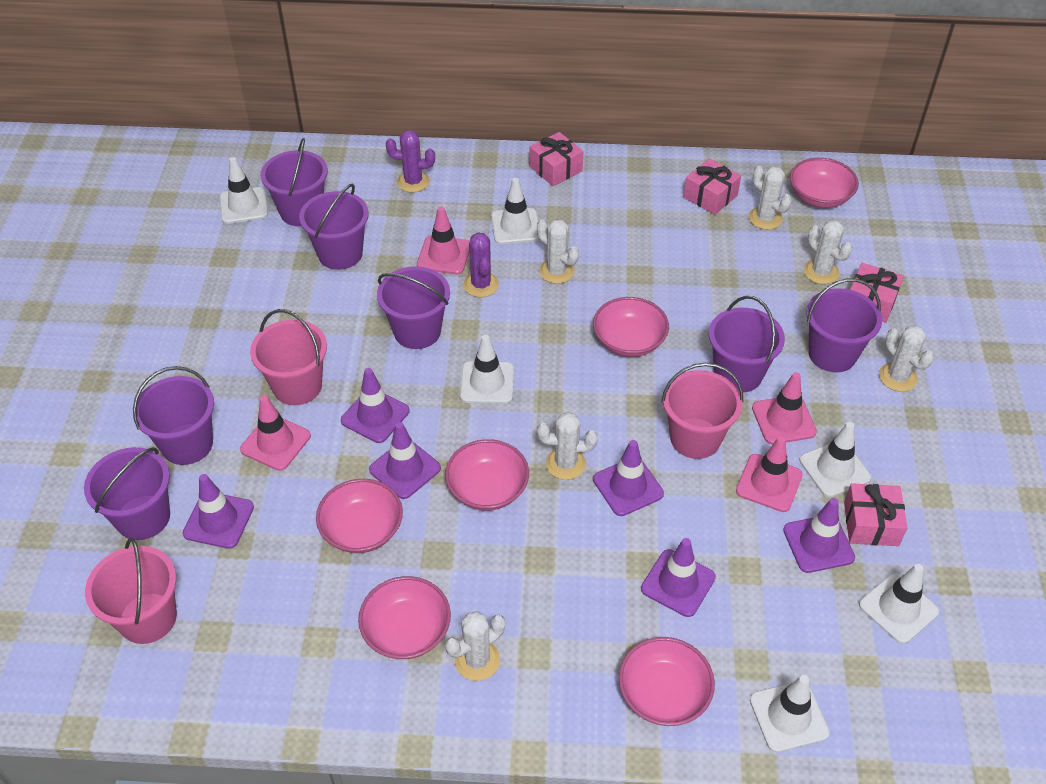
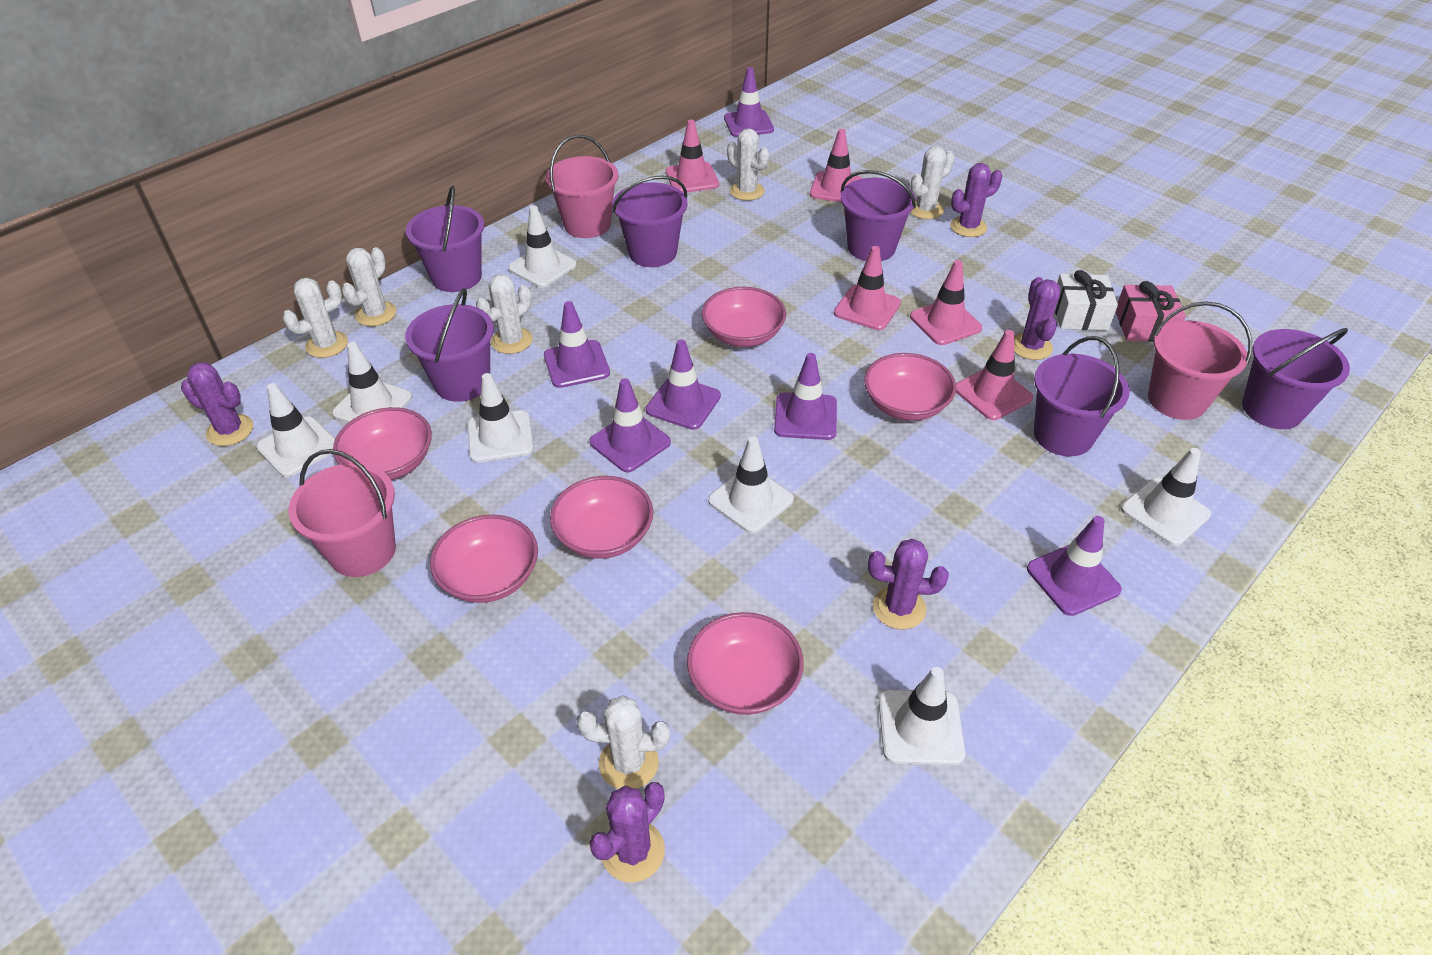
pink gift: 4 -> 1
pink traffic cone: 4 -> 5
purple bucket: 7 -> 6
purple cactus: 2 -> 5
white gift: 0 -> 1
white traffic cone: 6 -> 7

